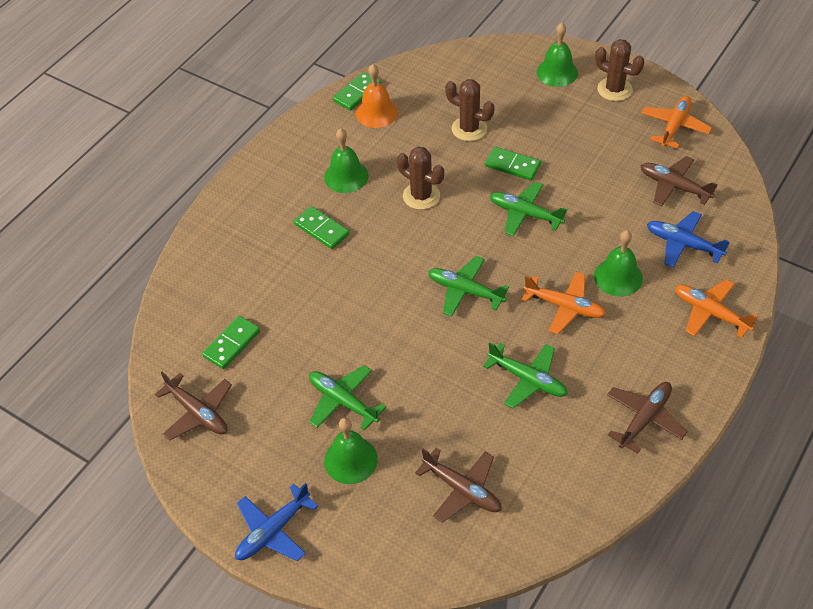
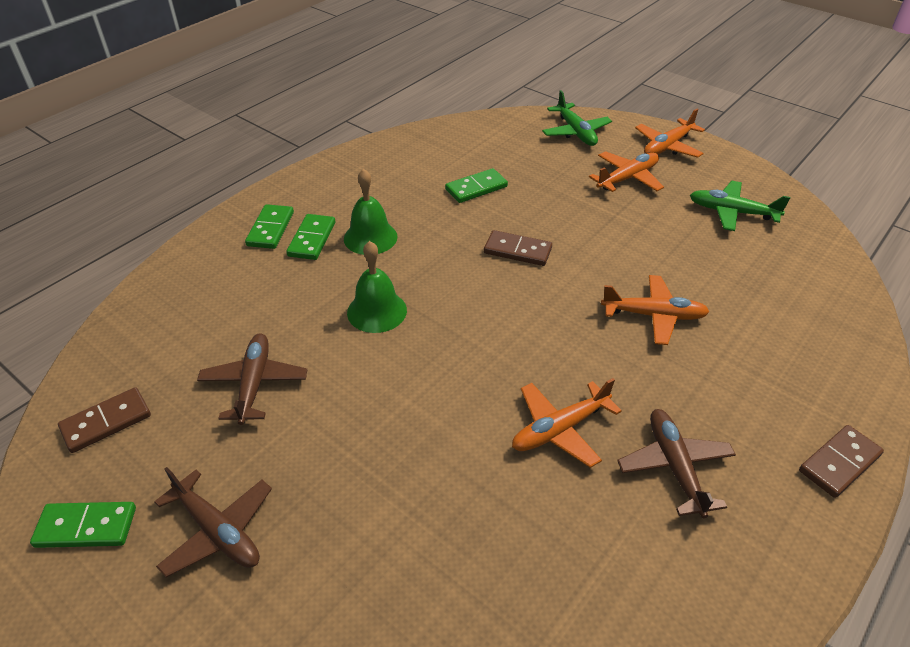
blue plane: 2 -> 0
brown cactus: 3 -> 0
brown domino: 0 -> 3
brown plane: 4 -> 3
green bell: 4 -> 2
green plane: 4 -> 2
orange bell: 1 -> 0
orange plane: 3 -> 4

